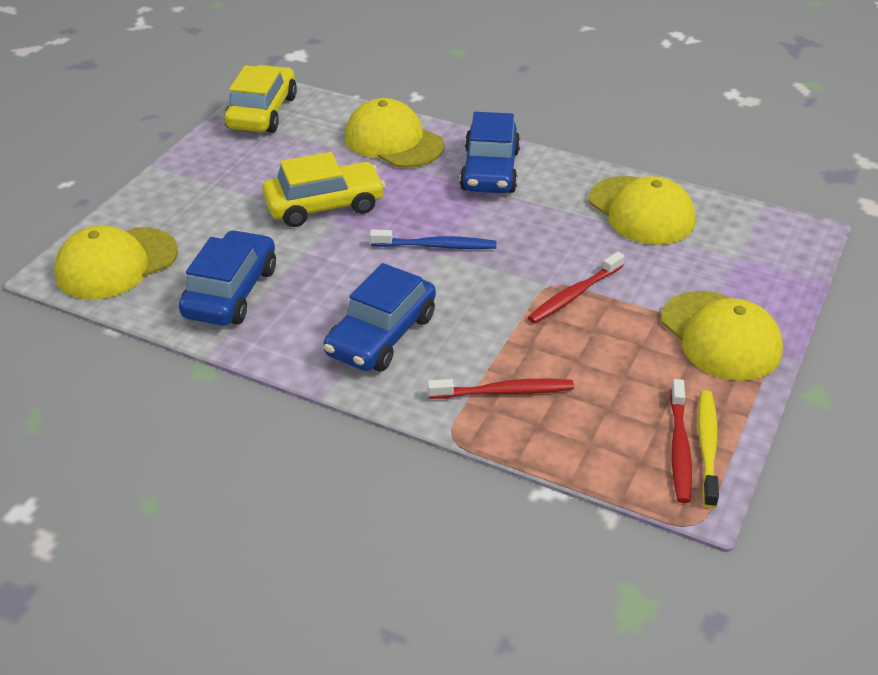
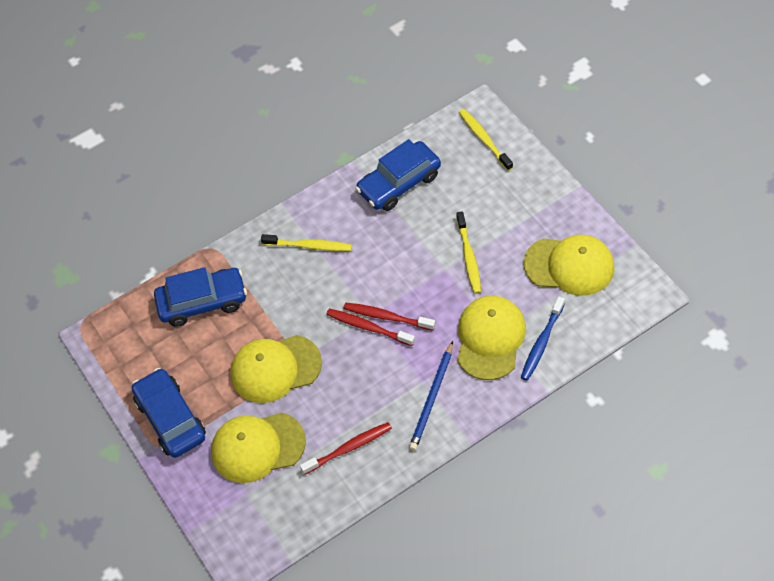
blue pencil: 0 -> 1
yellow car: 2 -> 0
yellow toothbrush: 1 -> 3

